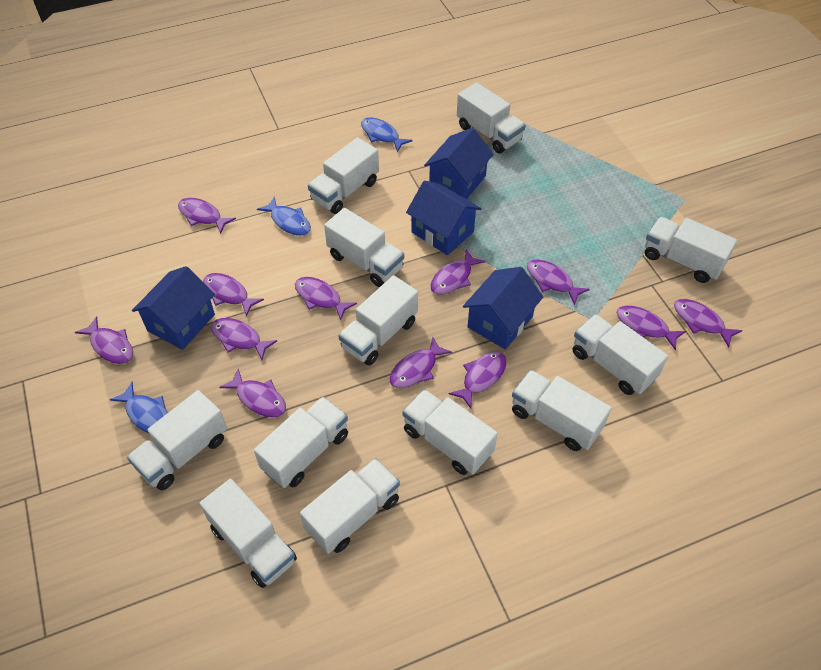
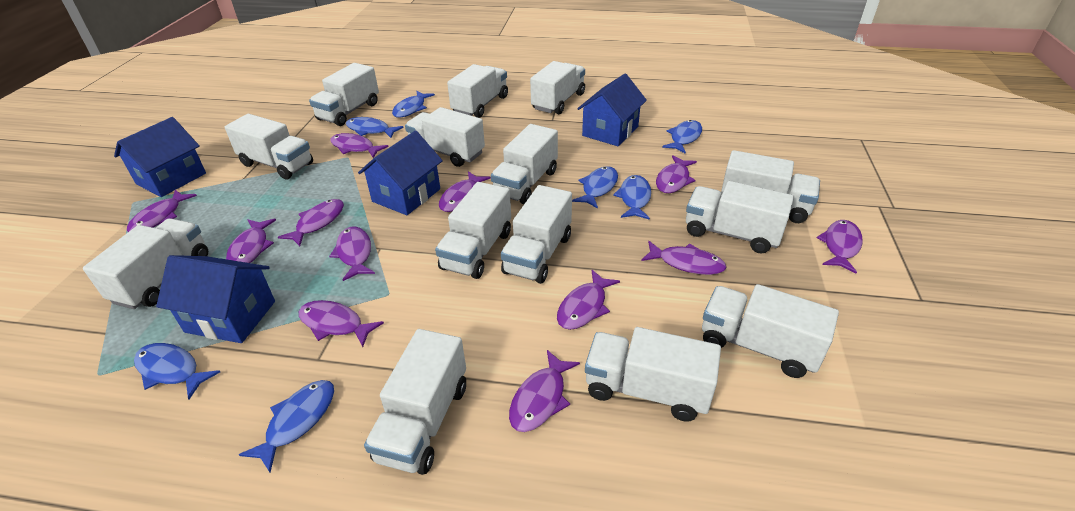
blue fish: 3 -> 7
white truck: 12 -> 14

